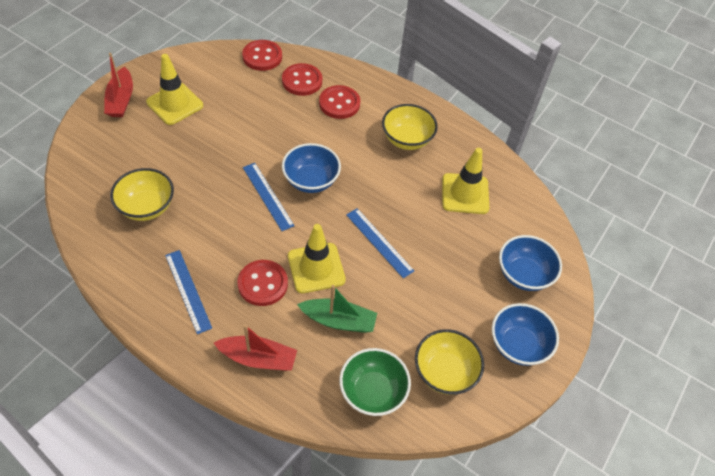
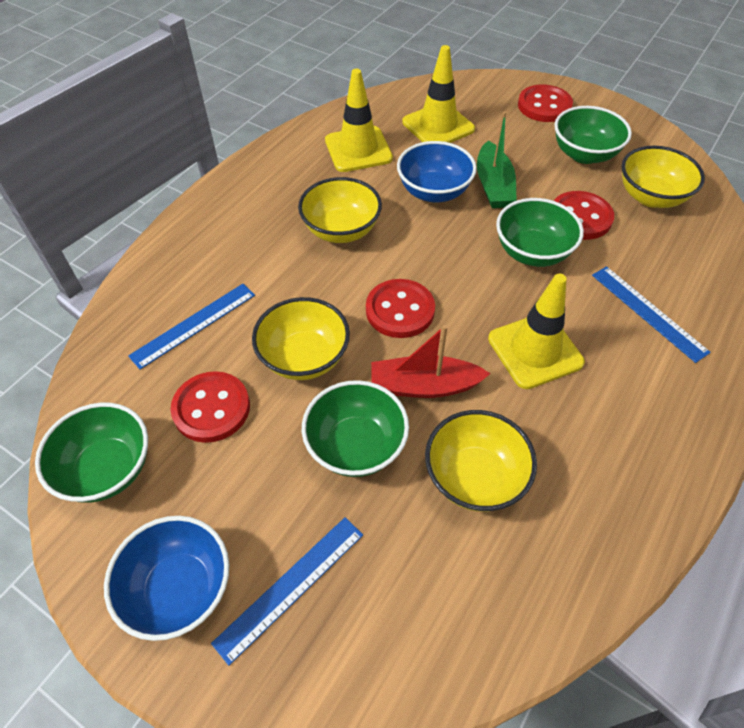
blue bowl: 3 -> 2
green bowl: 1 -> 4
red boat: 2 -> 1
yellow bowl: 3 -> 4

